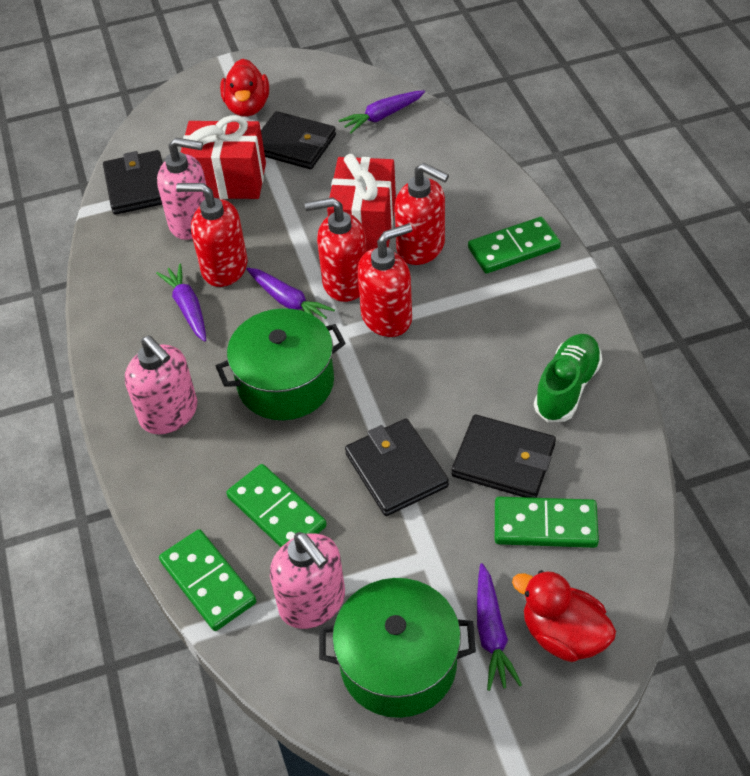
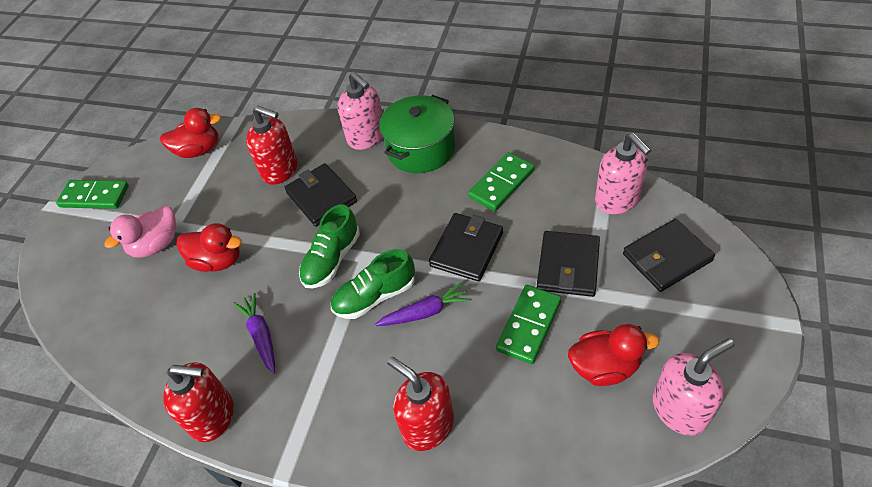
green domino: 4 -> 3
green pot: 2 -> 1
green shoe: 1 -> 2
pink duck: 0 -> 1
purple carrot: 4 -> 2
red duck: 2 -> 3
red gift: 2 -> 0
red soap dispenser: 4 -> 3

